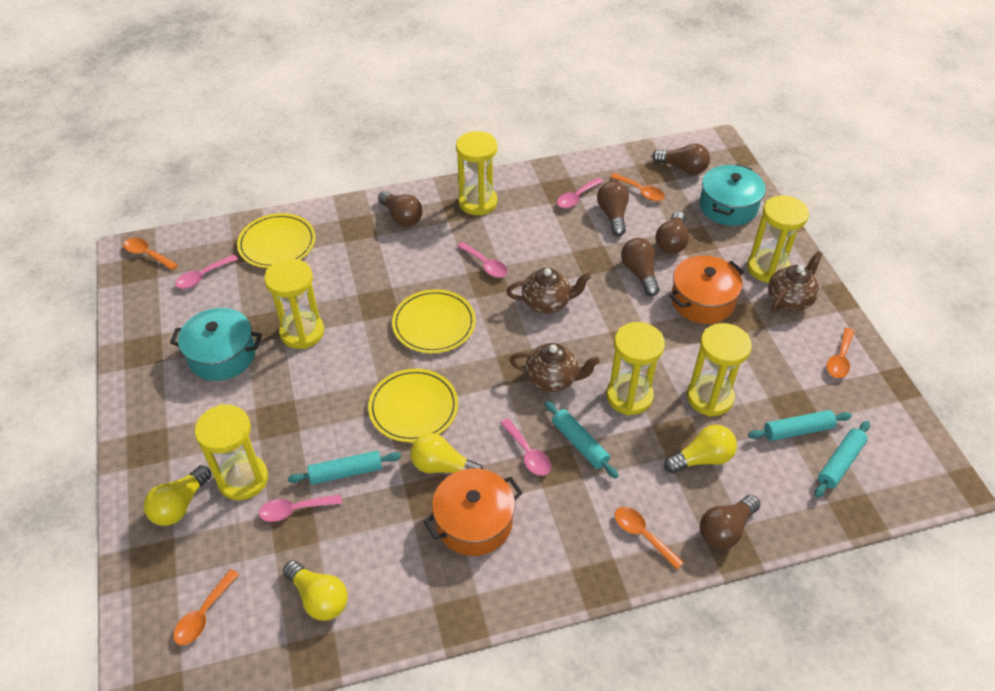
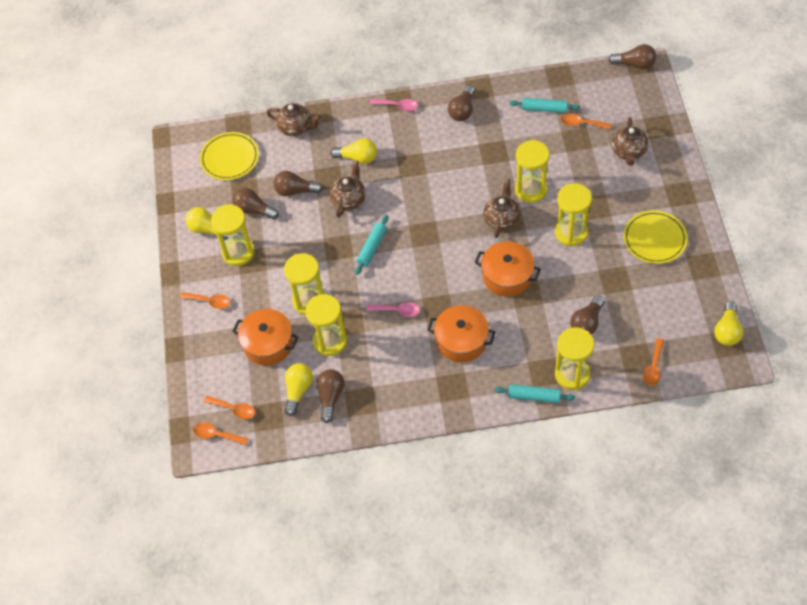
brown teapot: 3 -> 4
orange pot: 2 -> 3
pink spoon: 5 -> 2
turquoise pot: 2 -> 0
turquoise rolling pin: 4 -> 3
yellow plate: 3 -> 2

